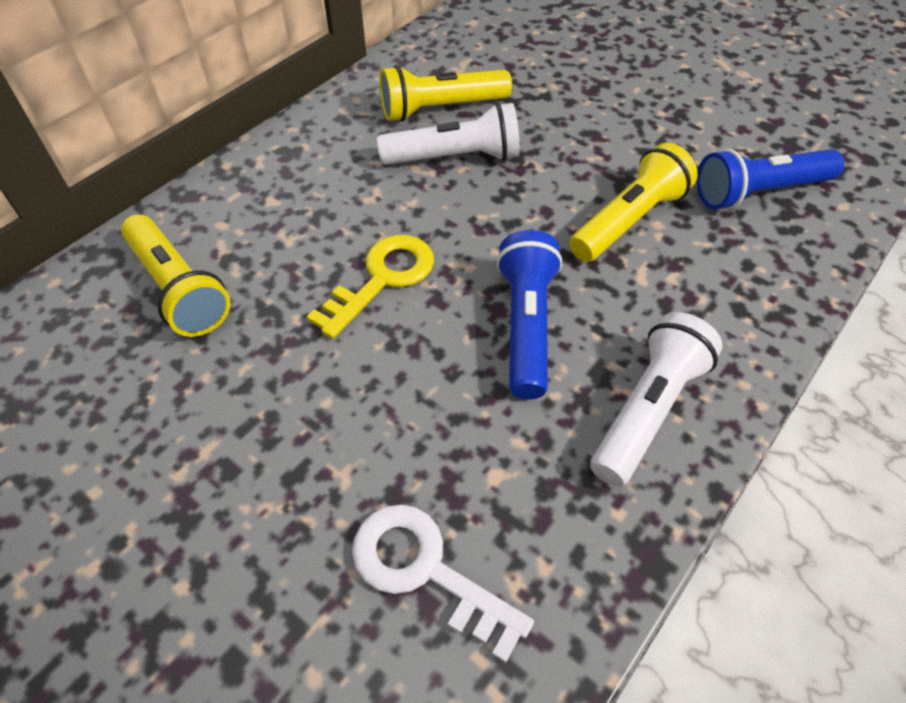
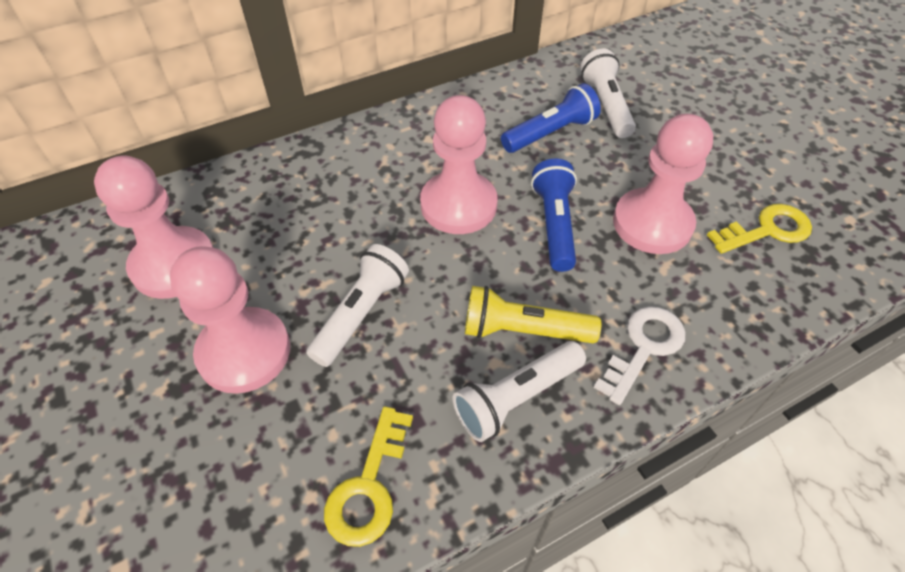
pink pawn: 0 -> 4
white flashlight: 2 -> 3
yellow flashlight: 3 -> 1
yellow key: 1 -> 2

